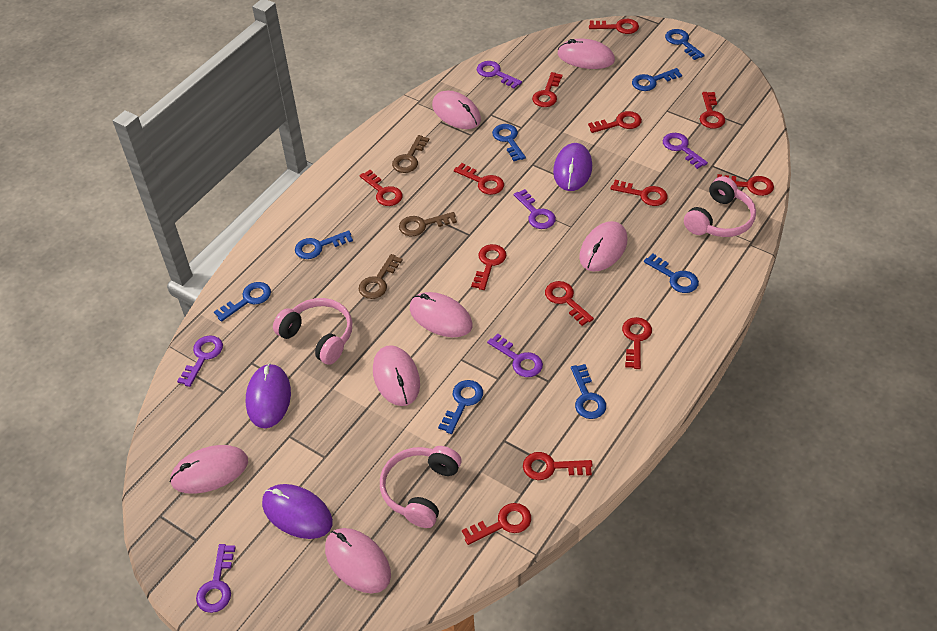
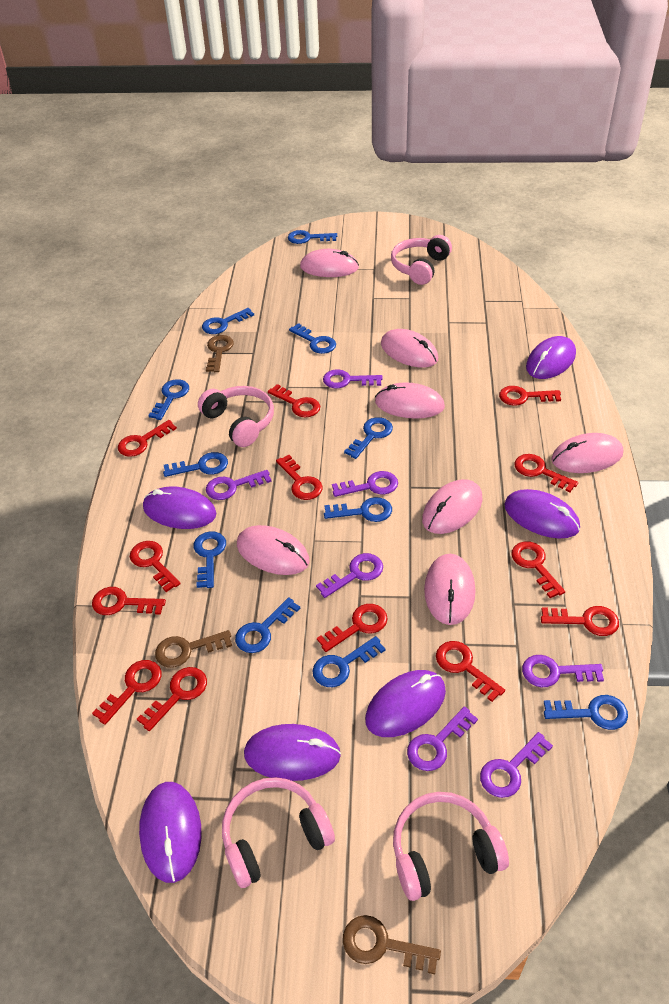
blue key: 8 -> 11
pink headphones: 3 -> 4
purple key: 6 -> 7
purple mouse: 3 -> 6

